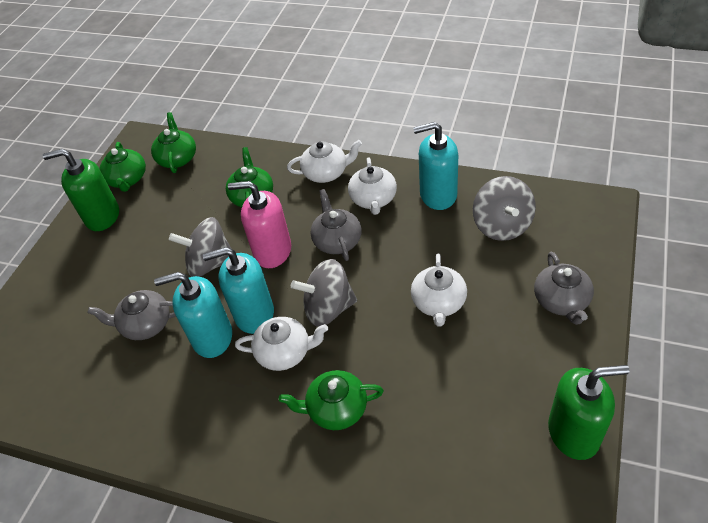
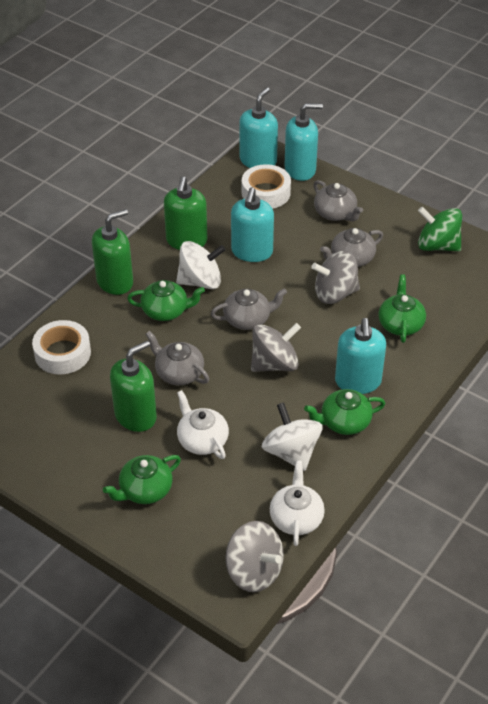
green soap dispenser: 2 -> 3
green spinning top: 0 -> 1
grey teapot: 3 -> 4
pink soap dispenser: 1 -> 0
turquoise soap dispenser: 3 -> 4
white spinning top: 0 -> 2
white tape: 0 -> 2
white teapot: 4 -> 2

